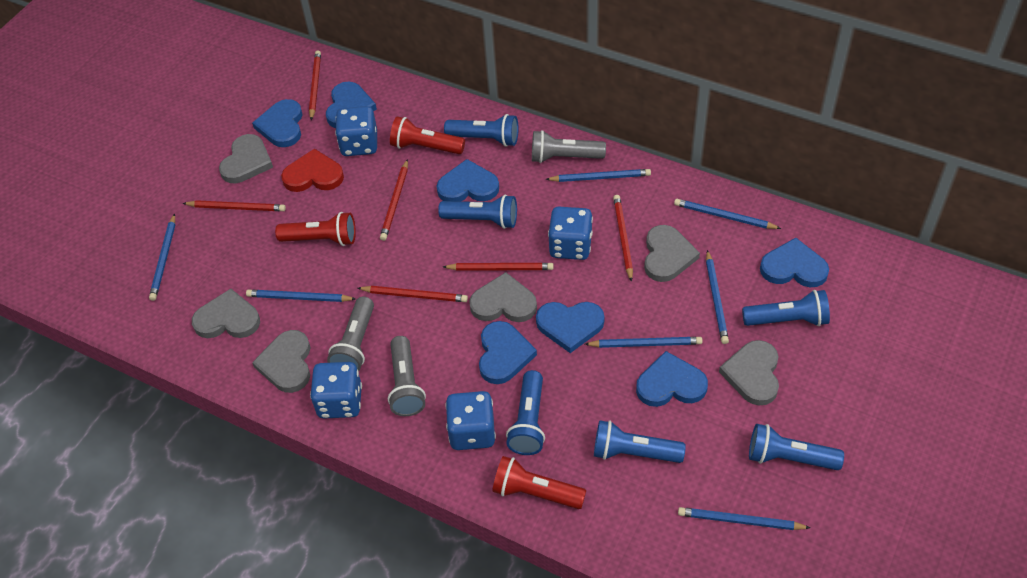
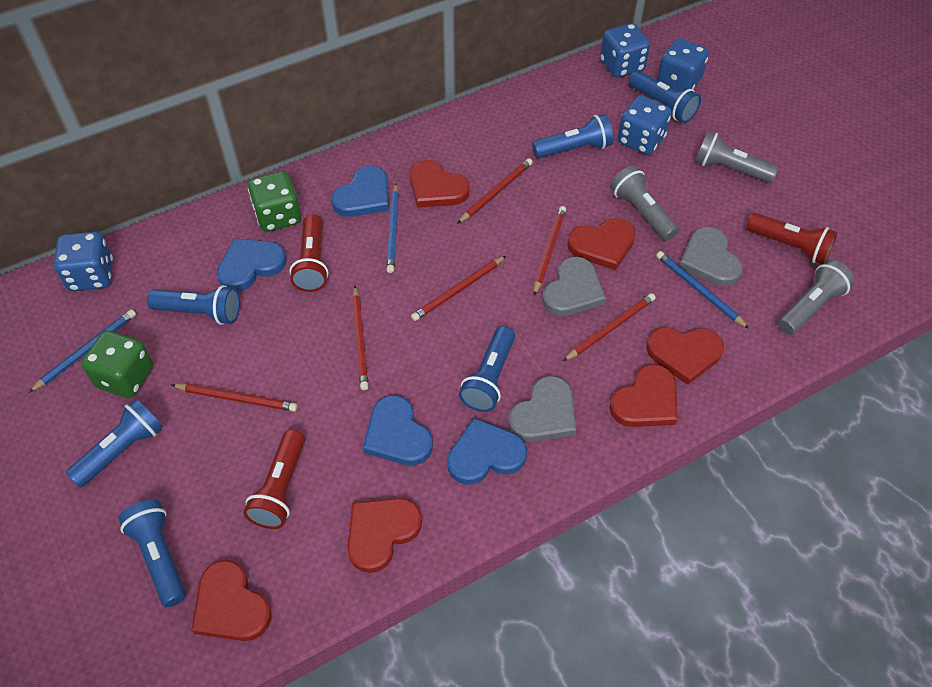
blue heart: 7 -> 4
blue pencil: 7 -> 3
green dice: 0 -> 2
grey heart: 6 -> 3
red heart: 1 -> 6

